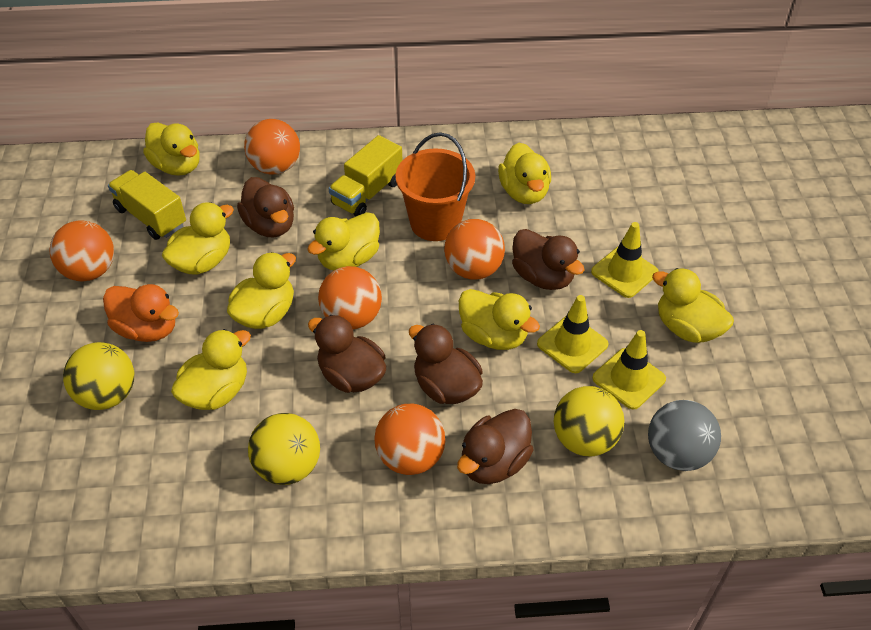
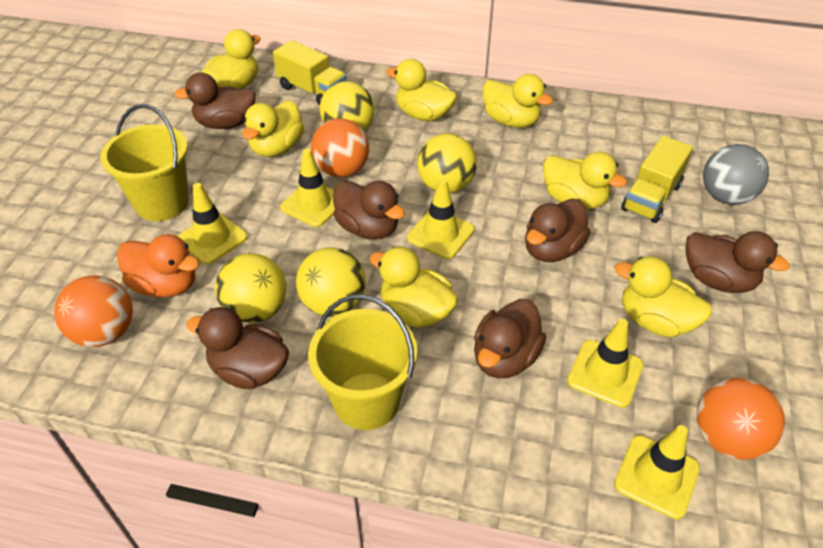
brown duck: 5 -> 6
orange ball: 5 -> 3
orange bucket: 1 -> 0
yellow ball: 3 -> 4
yellow bucket: 0 -> 2
yellow duck: 8 -> 7
yellow traffic cone: 3 -> 5

